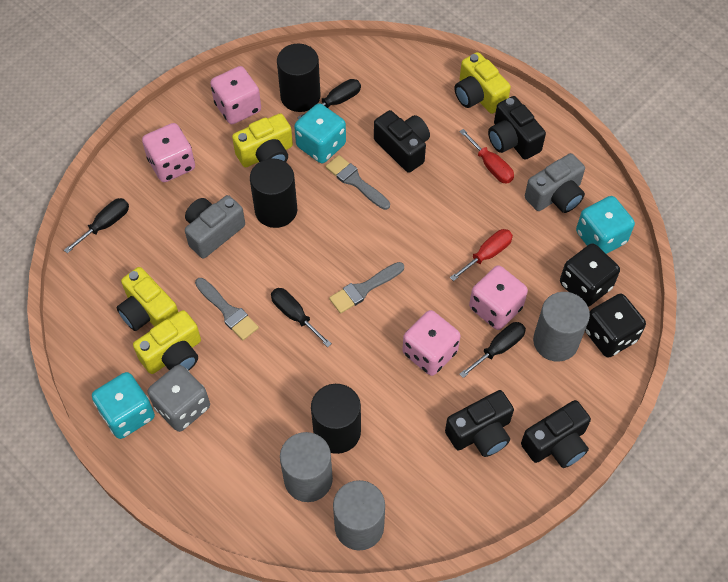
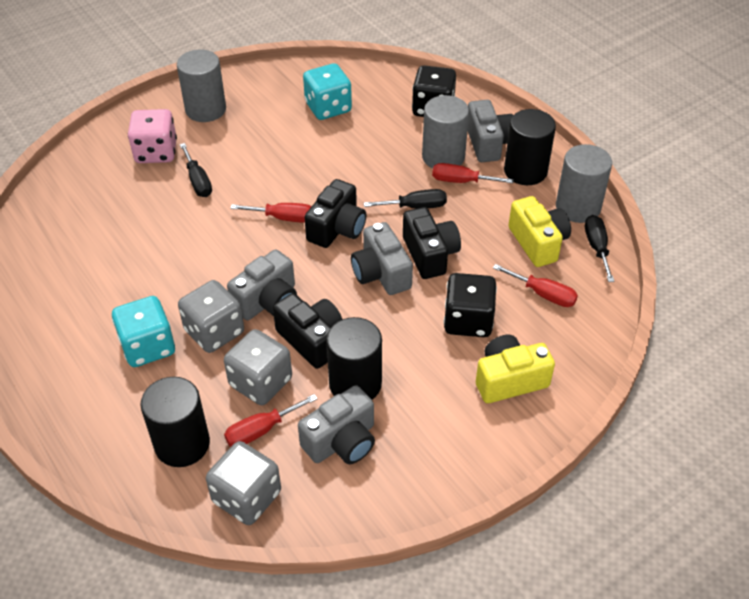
black camera: 4 -> 3
black screwdriver: 4 -> 3
grey brush: 3 -> 0
grey camera: 2 -> 4
grey dice: 1 -> 3
pink dice: 4 -> 1
red screwdriver: 2 -> 4
turquoise dice: 3 -> 2
yellow camera: 4 -> 2

